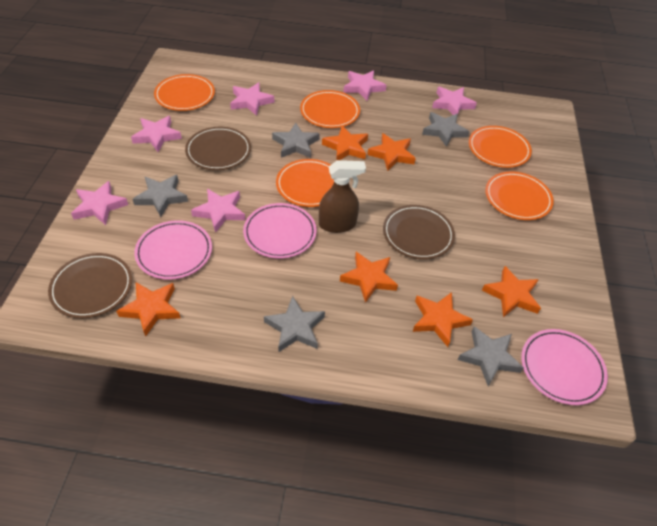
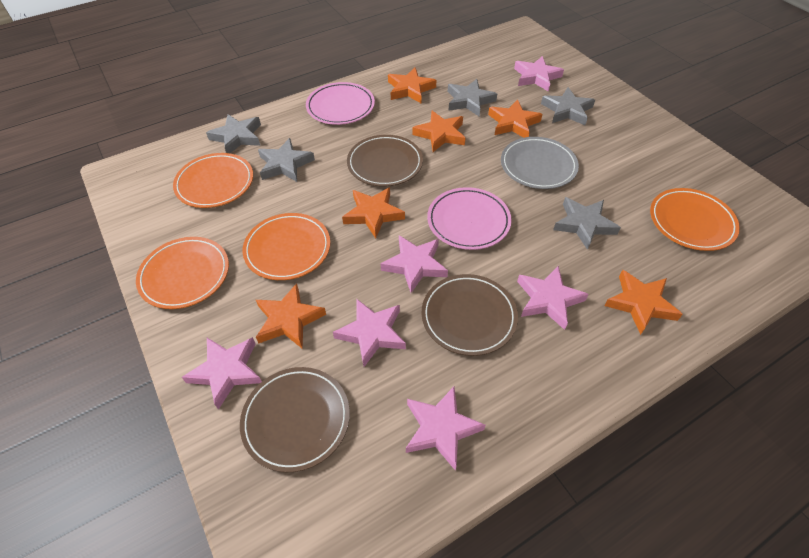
brown spray bottle: 1 -> 0
grey plate: 0 -> 1
orange plate: 5 -> 4
pink plate: 3 -> 2

